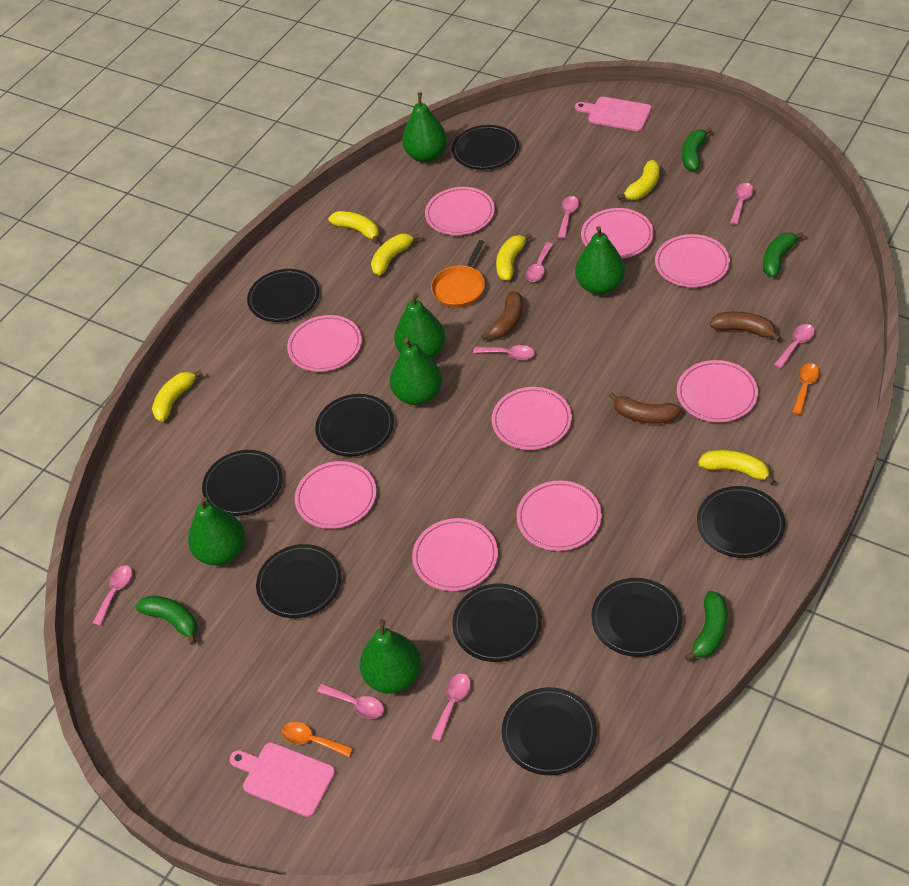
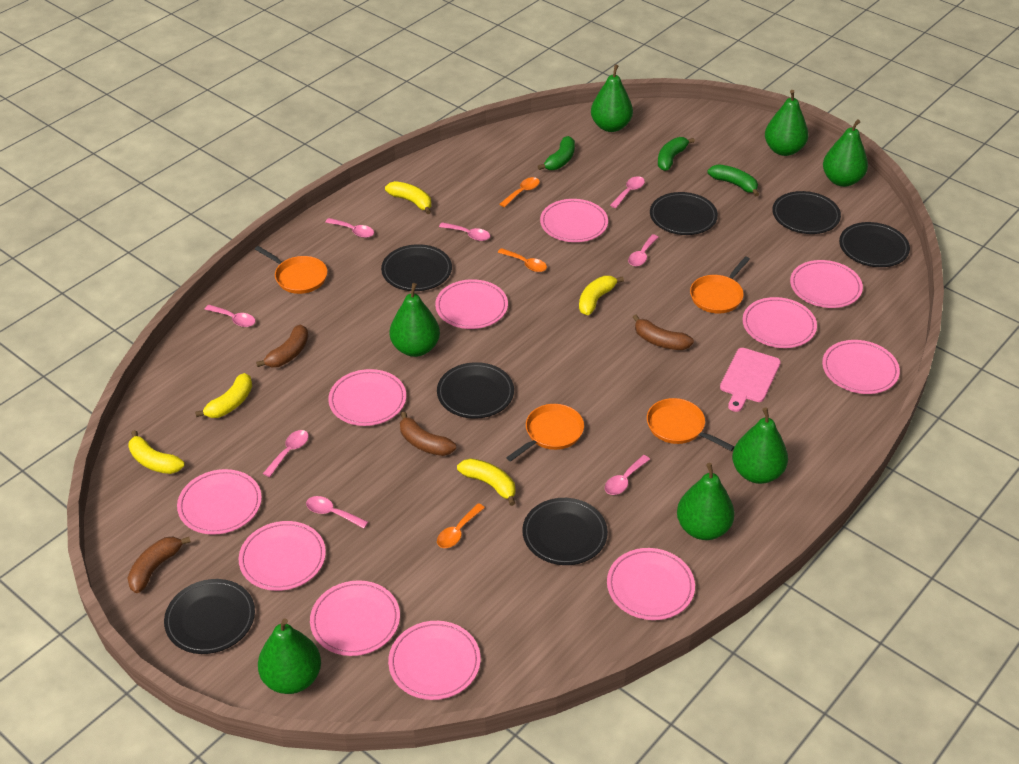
black plate: 9 -> 7
brown banana: 3 -> 4
green banana: 4 -> 3
green pear: 6 -> 7
orange pan: 1 -> 4
orange spoon: 2 -> 3
pink cutting board: 2 -> 1
pink plate: 9 -> 11
yellow banana: 6 -> 5

